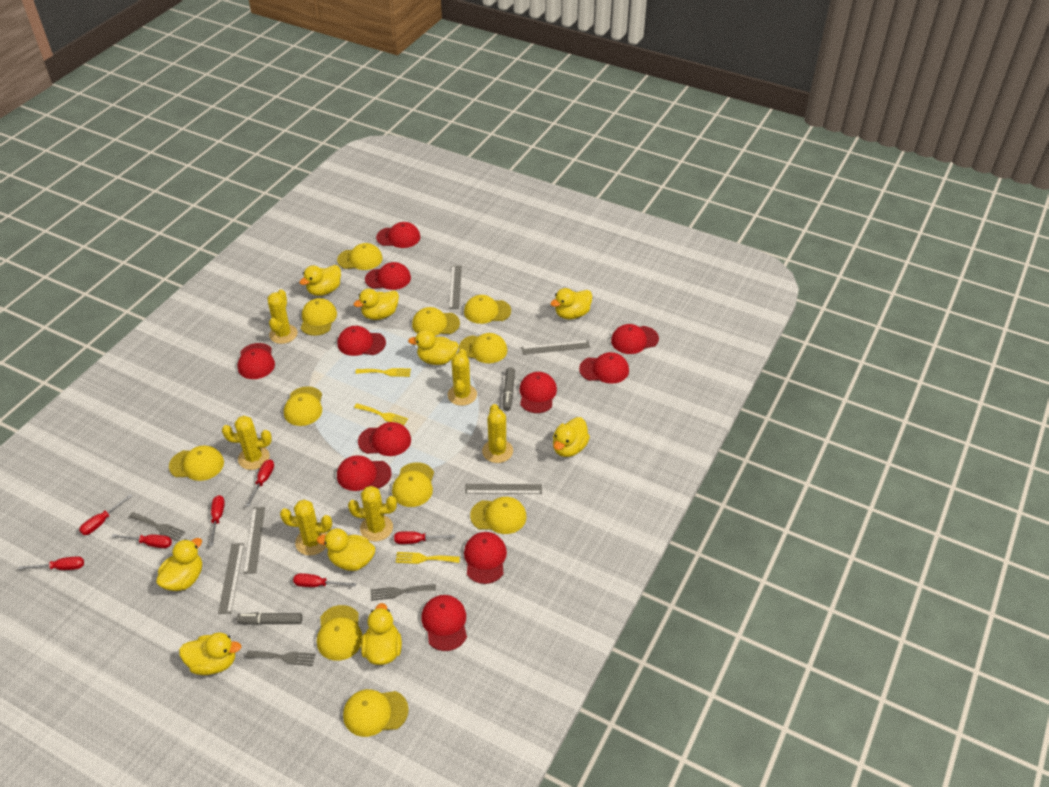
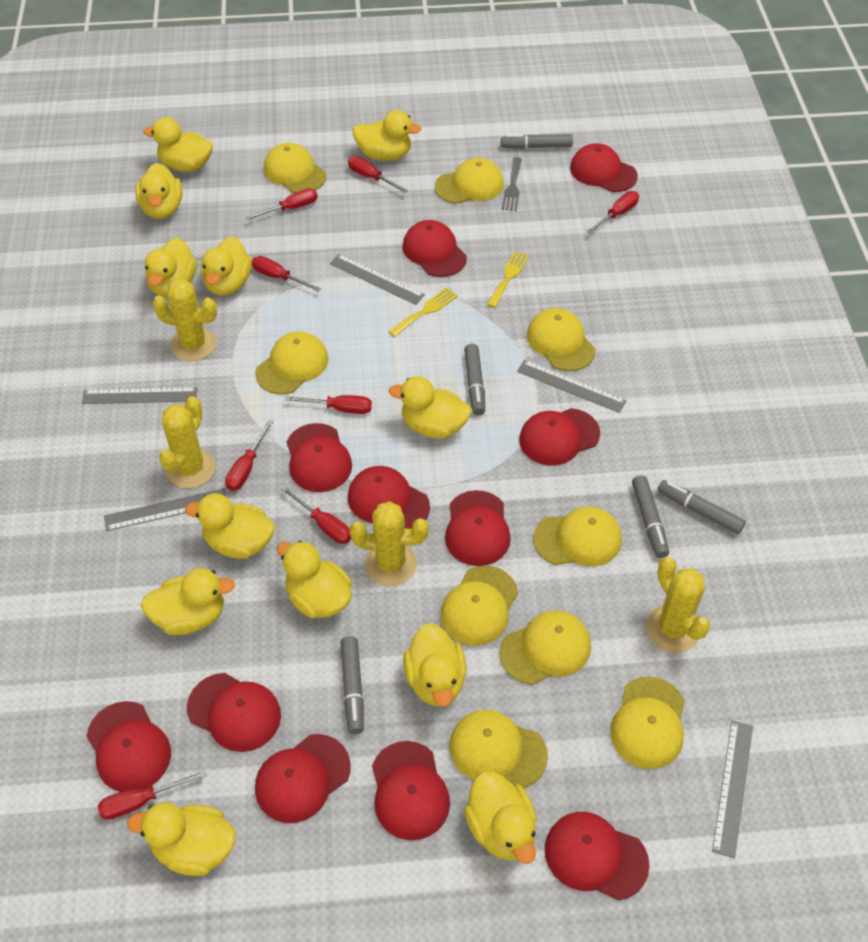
grey fork: 3 -> 1
grey marker: 2 -> 5
red screwdriver: 7 -> 8
yellow cactus: 6 -> 4
yellow cap: 11 -> 9
yellow duck: 9 -> 12
yellow fork: 3 -> 2

